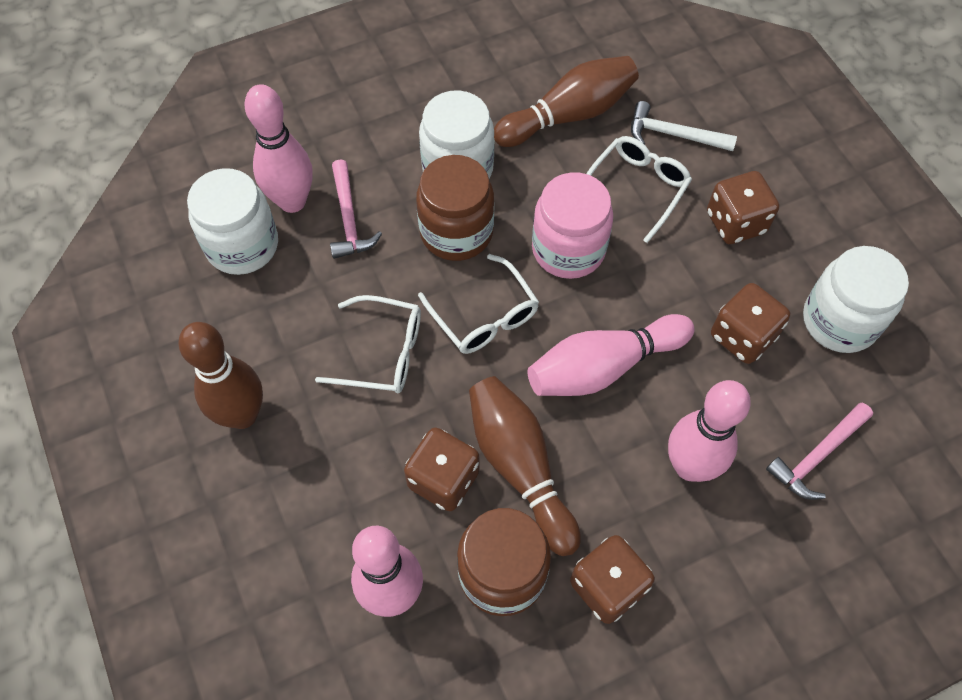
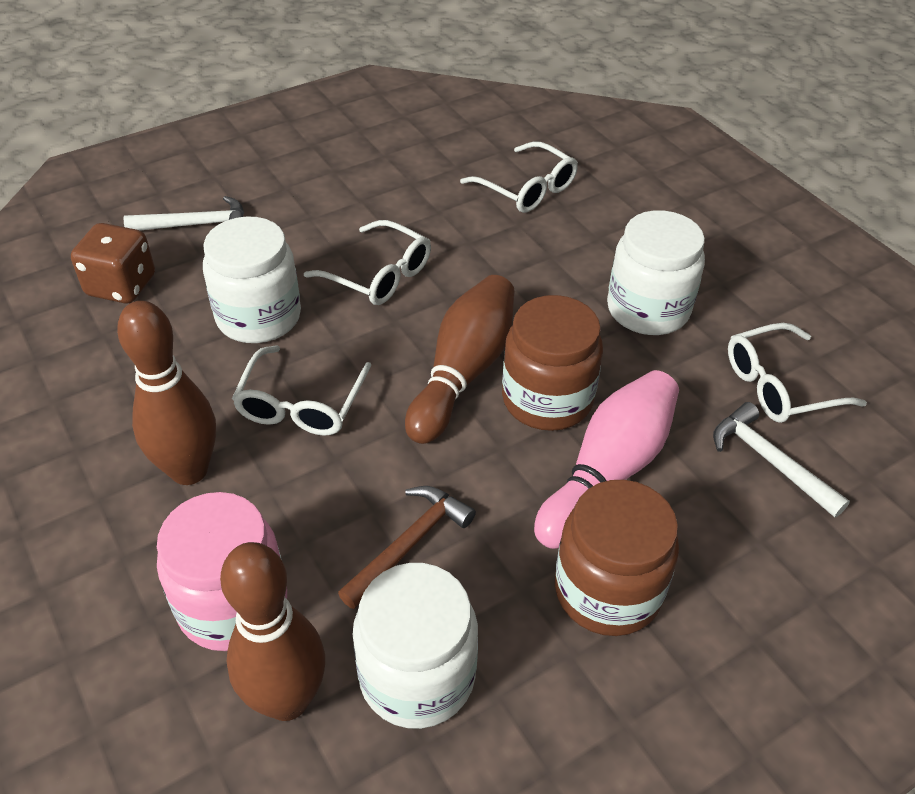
brown dice: 4 -> 1
brown hammer: 0 -> 1
pink bowling pin: 4 -> 1
pink hammer: 2 -> 0
white glasses: 3 -> 4
white hammer: 1 -> 2

